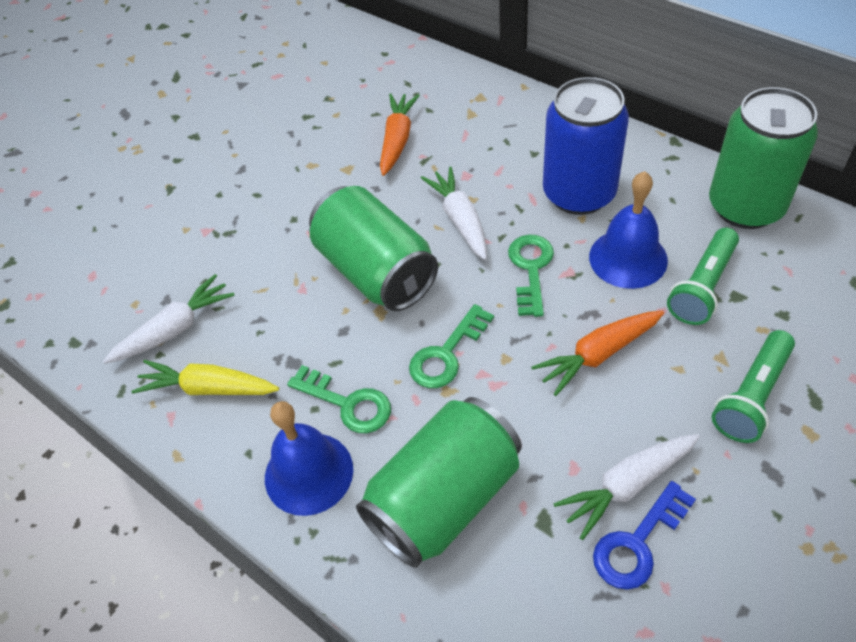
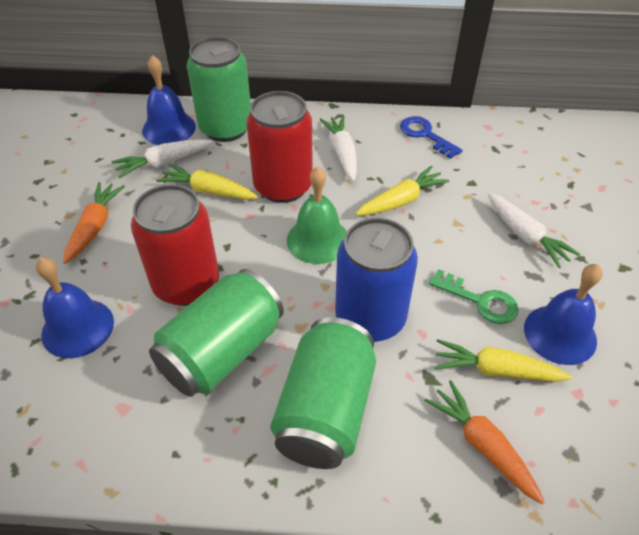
blue bell: 2 -> 3
green bell: 0 -> 1
green flashlight: 2 -> 0
green key: 3 -> 1
red can: 0 -> 2
yellow carrot: 1 -> 3

